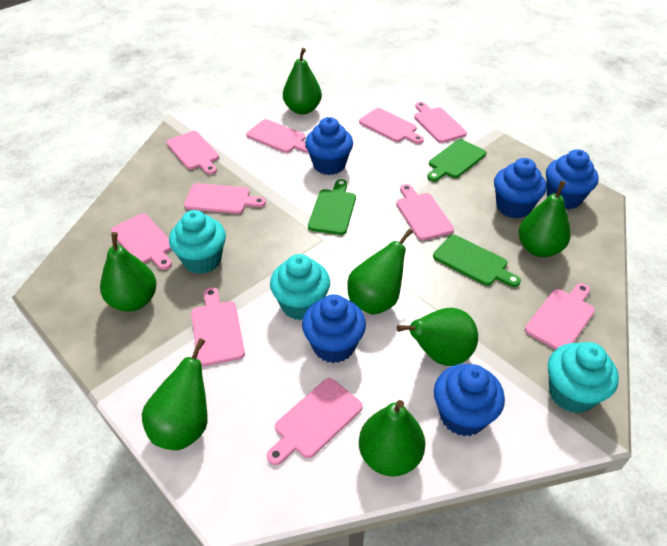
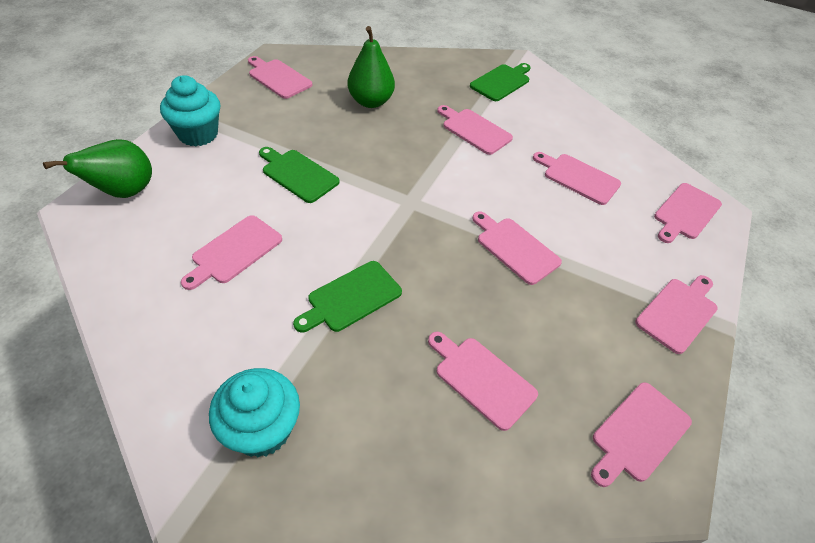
blue cupcake: 5 -> 0
green pear: 7 -> 2
pink cutting board: 10 -> 9
turquoise cupcake: 3 -> 2

